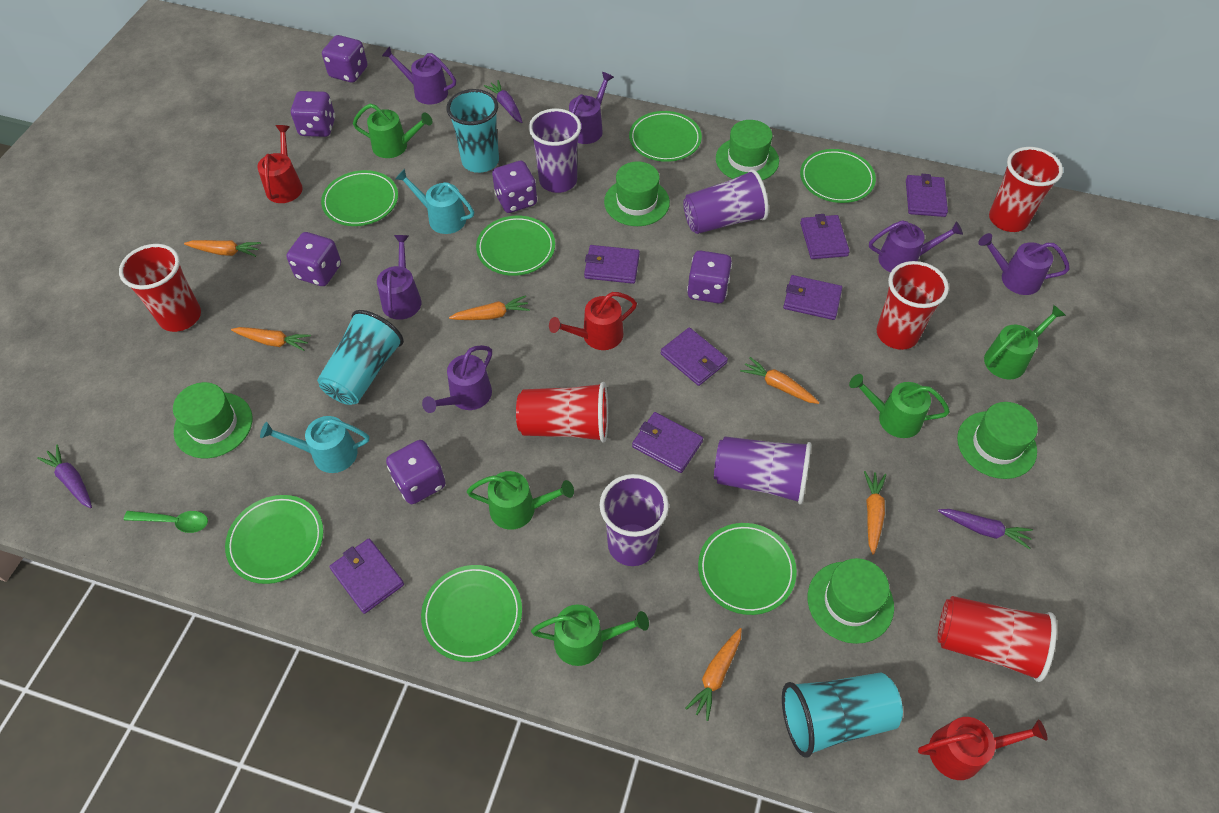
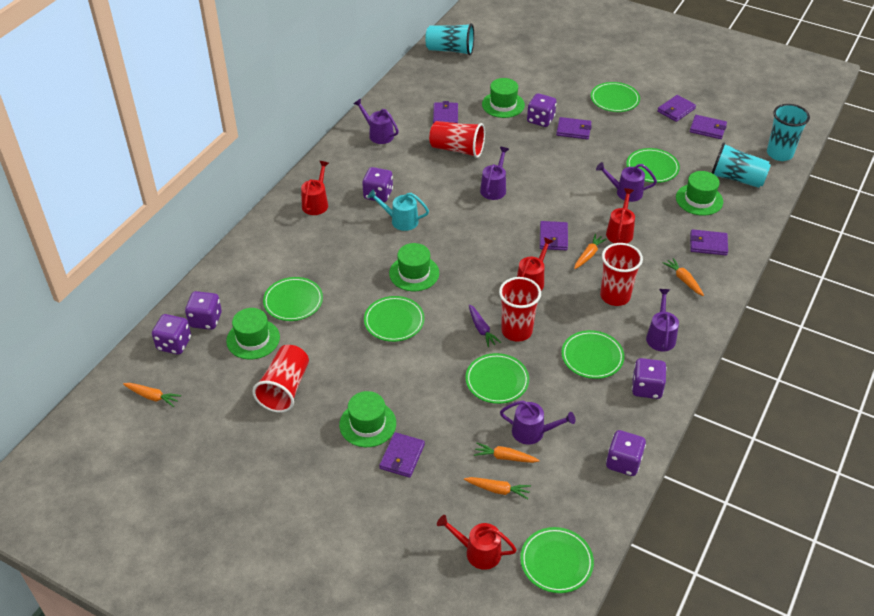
green spoon: 1 -> 0
green watering can: 5 -> 0
orange carrot: 6 -> 5
purple carrot: 3 -> 1
purple cup: 4 -> 0
purple watering can: 6 -> 5
red cup: 5 -> 4
red watering can: 3 -> 4
turquoise watering can: 2 -> 1

